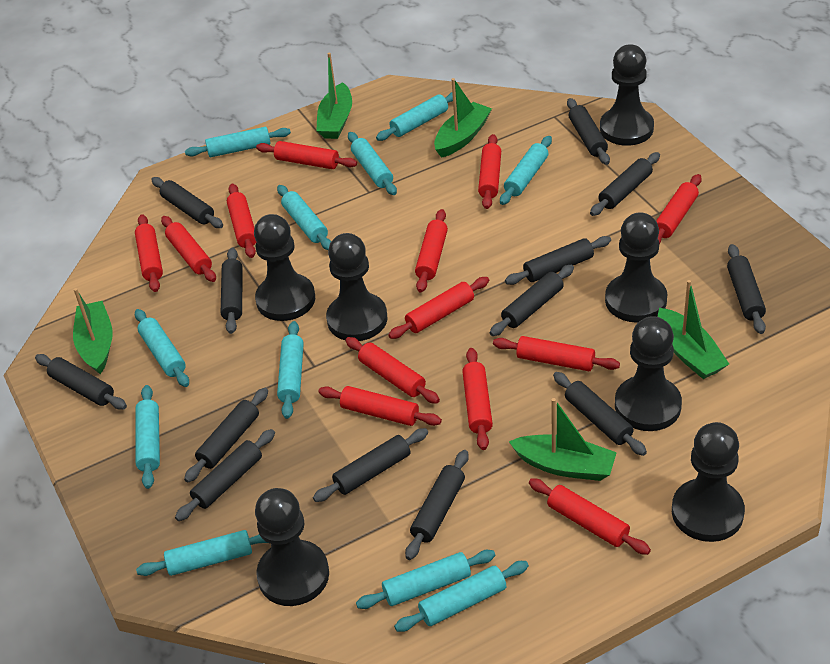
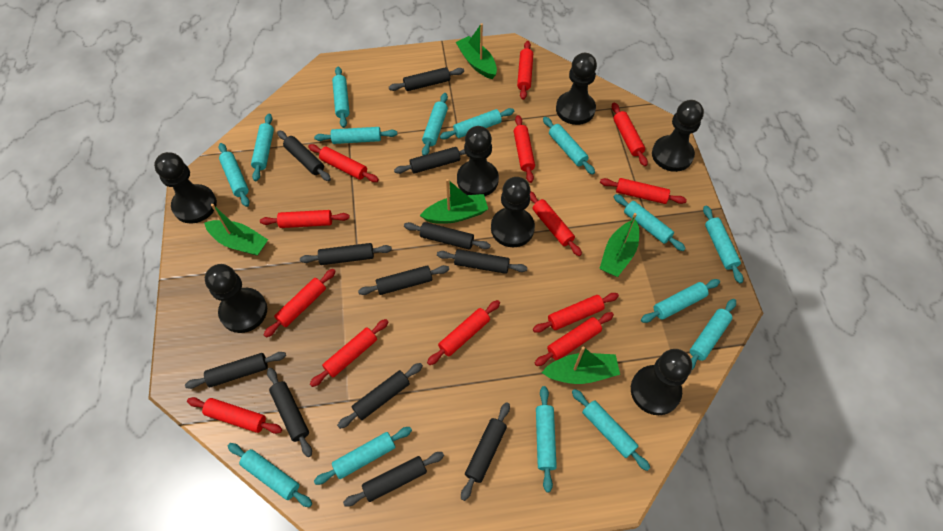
black rolling pin: 13 -> 12
turquoise rolling pin: 11 -> 15

